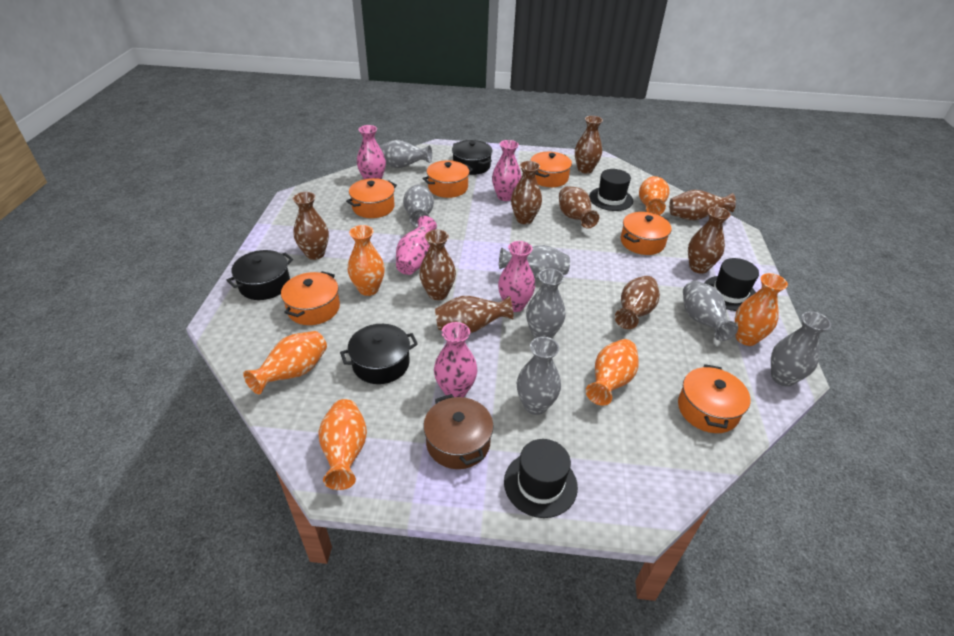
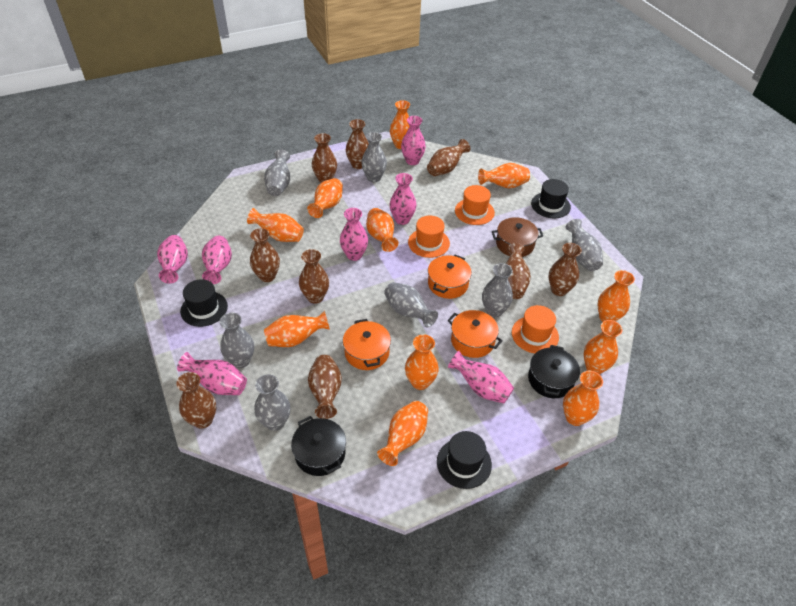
black pot: 3 -> 2
orange hat: 0 -> 3
orange pot: 6 -> 3
orange vase: 6 -> 11
pink vase: 5 -> 7

